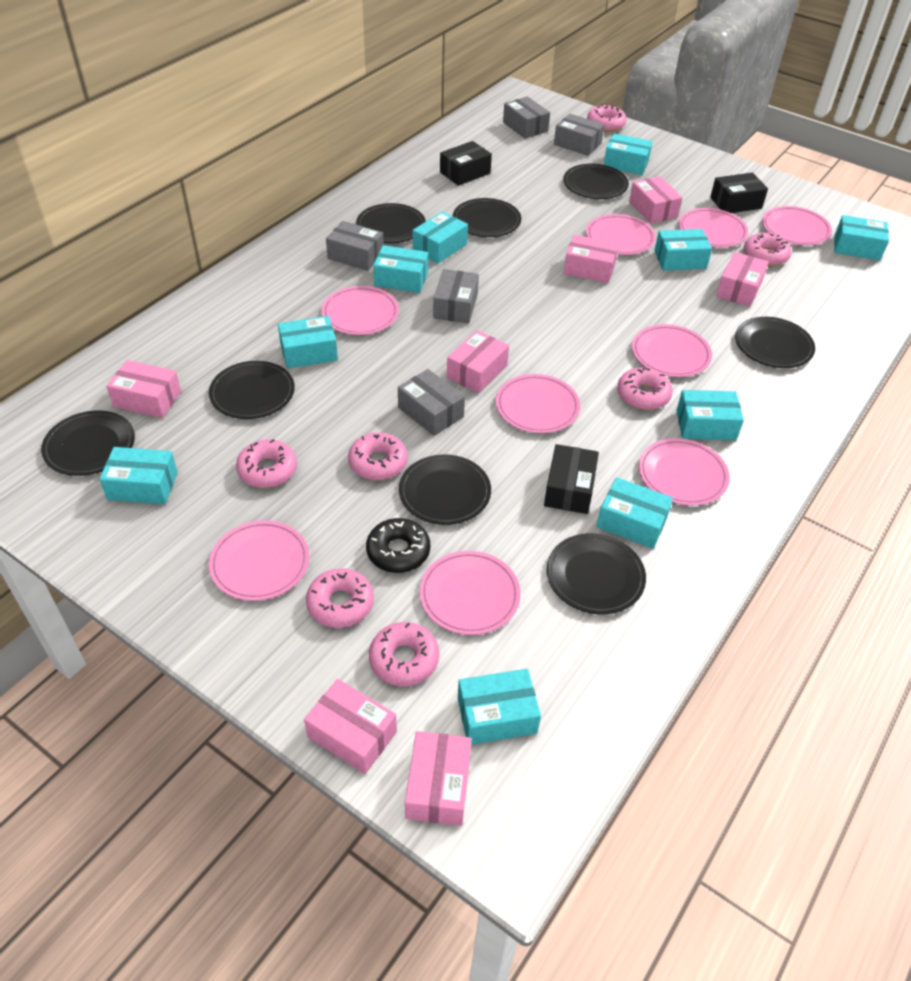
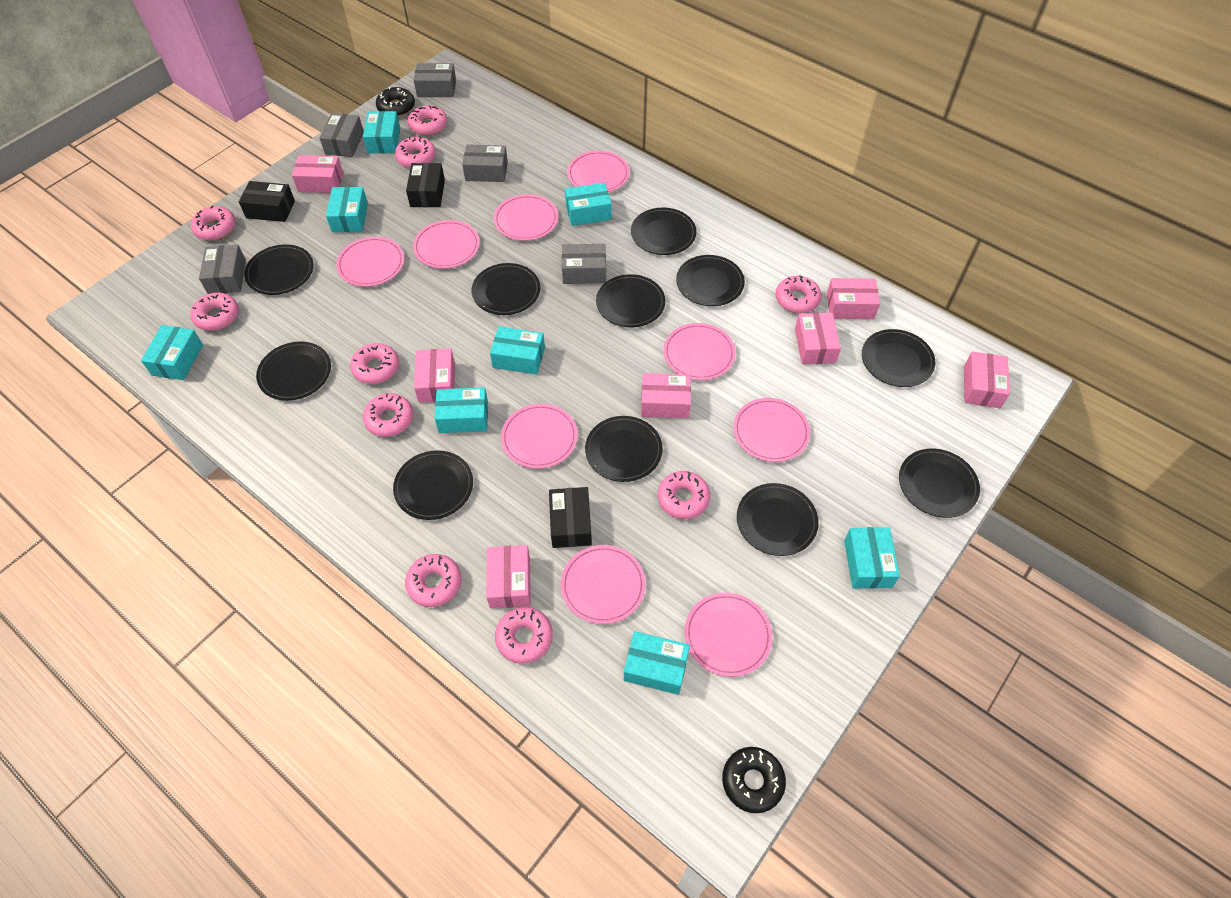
black donut: 1 -> 2
black plate: 8 -> 11
pink donut: 7 -> 10
turquoise box: 10 -> 8

